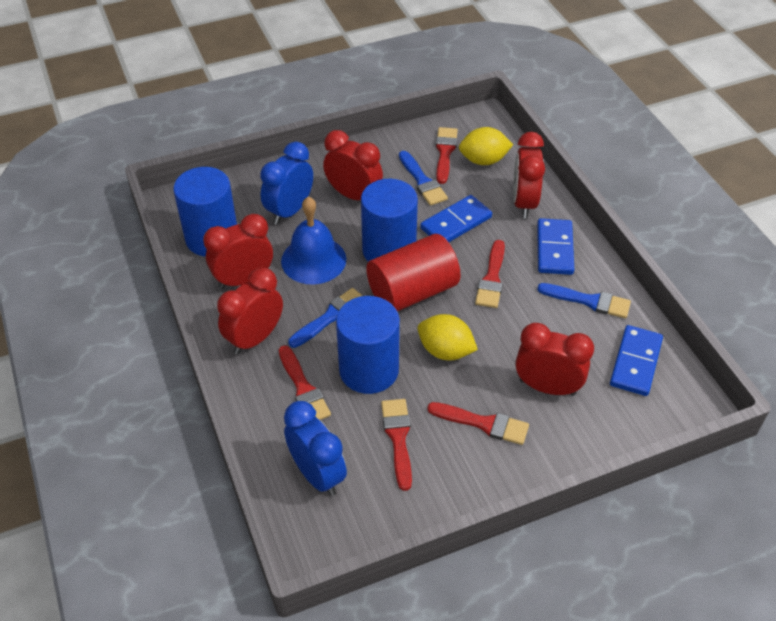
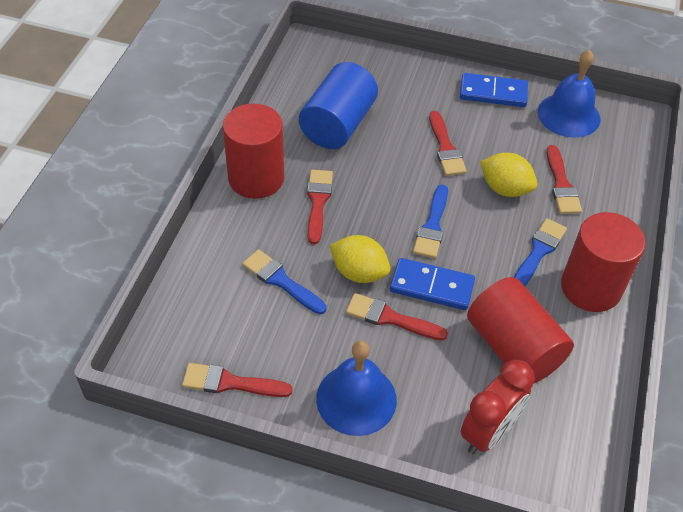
blue bell: 1 -> 2
blue clock: 2 -> 0
blue cylinder: 3 -> 1
blue domino: 3 -> 2
red clock: 5 -> 1
red cylinder: 1 -> 3

